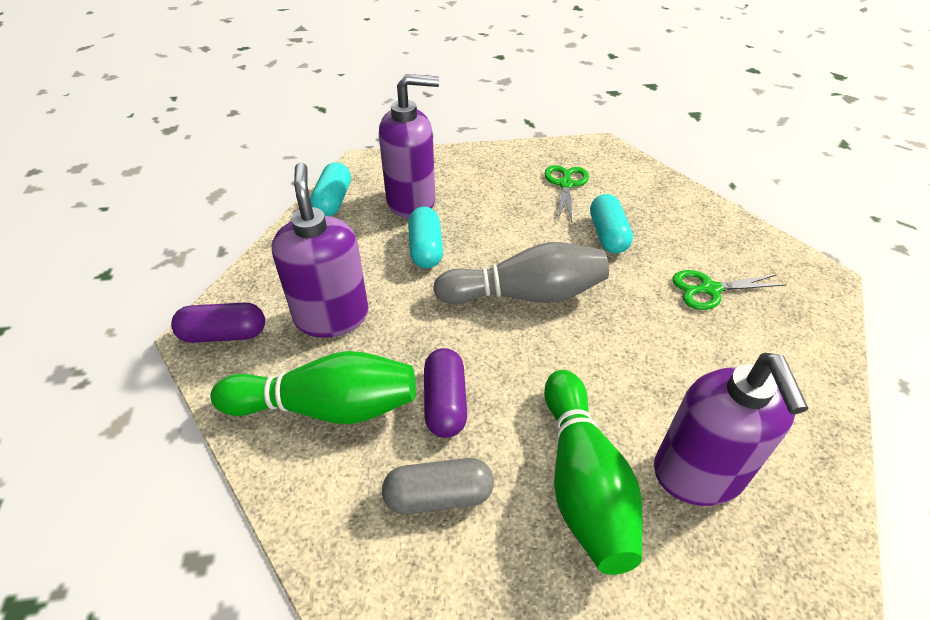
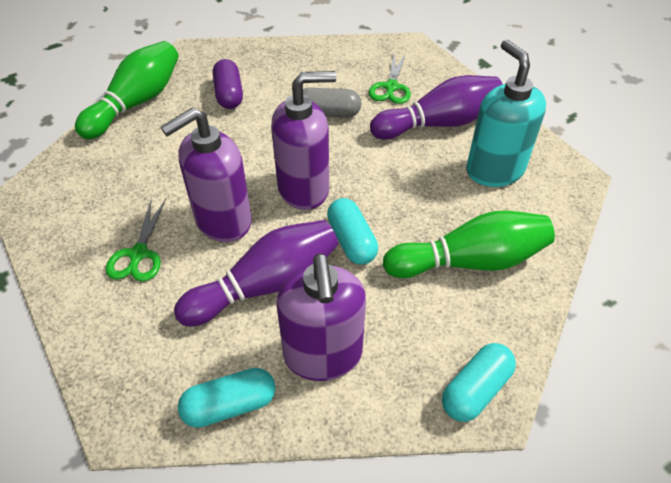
grey bowling pin: 1 -> 0
purple bowling pin: 0 -> 2
purple capsule: 2 -> 1
turquoise soap dispenser: 0 -> 1

